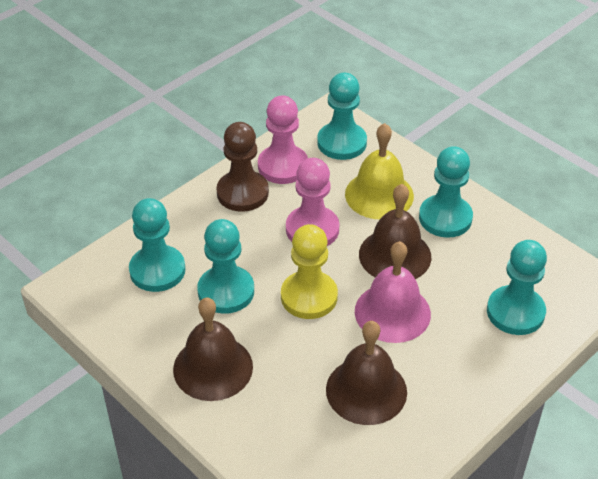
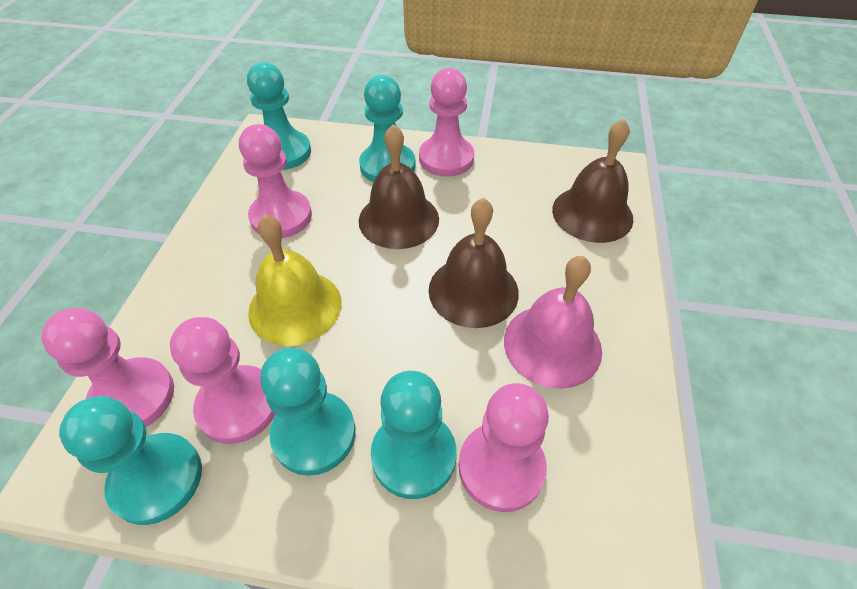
brown pawn: 1 -> 0
pink pawn: 2 -> 5
yellow pawn: 1 -> 0

